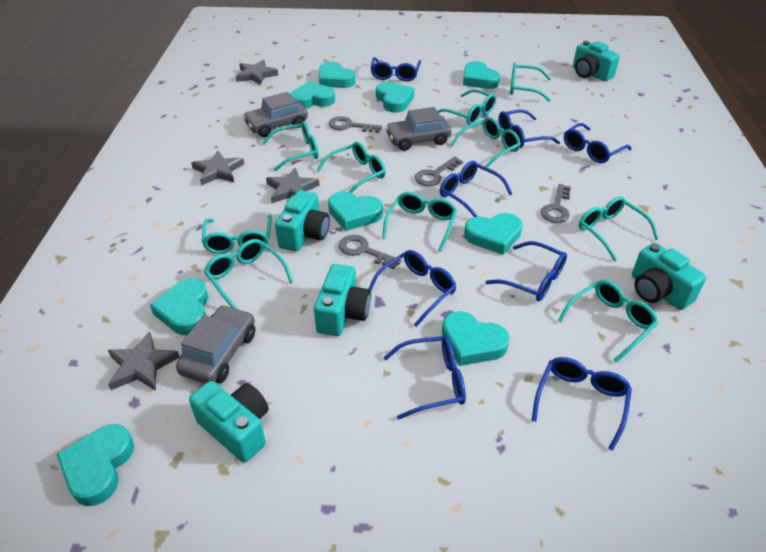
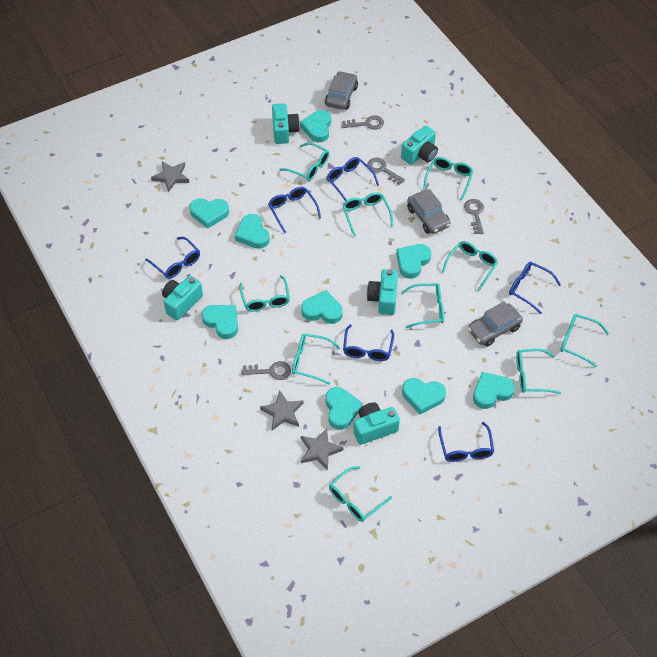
blue glasses: 8 -> 6
grey star: 4 -> 3

